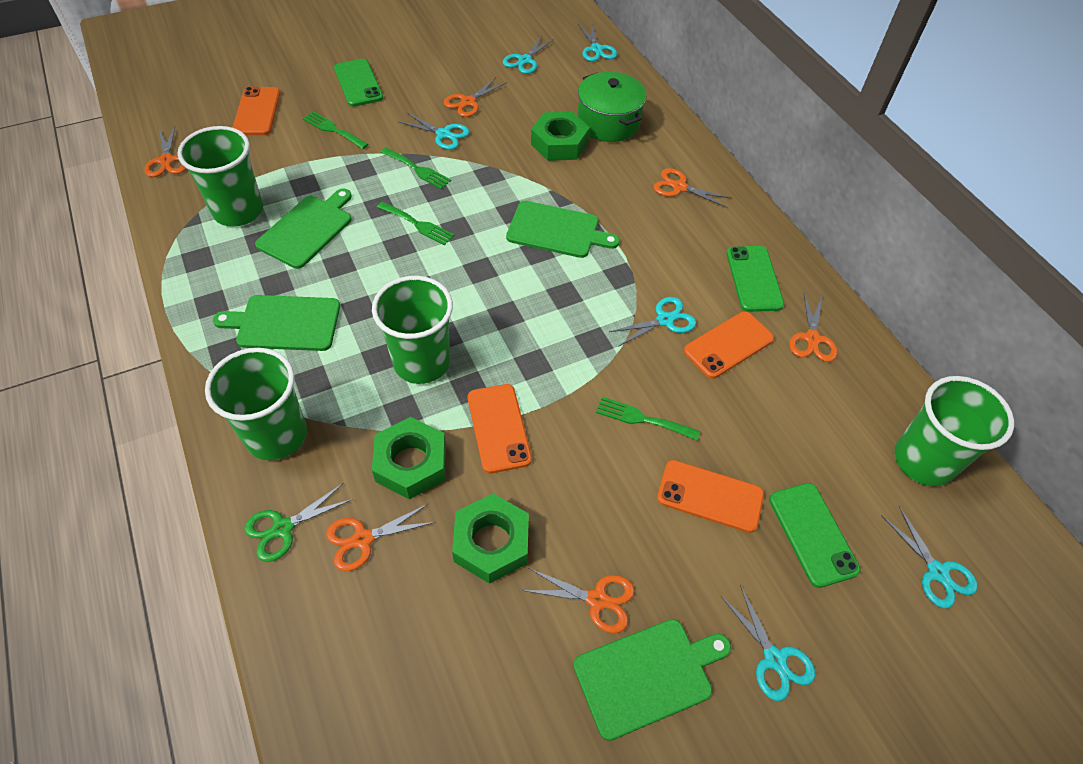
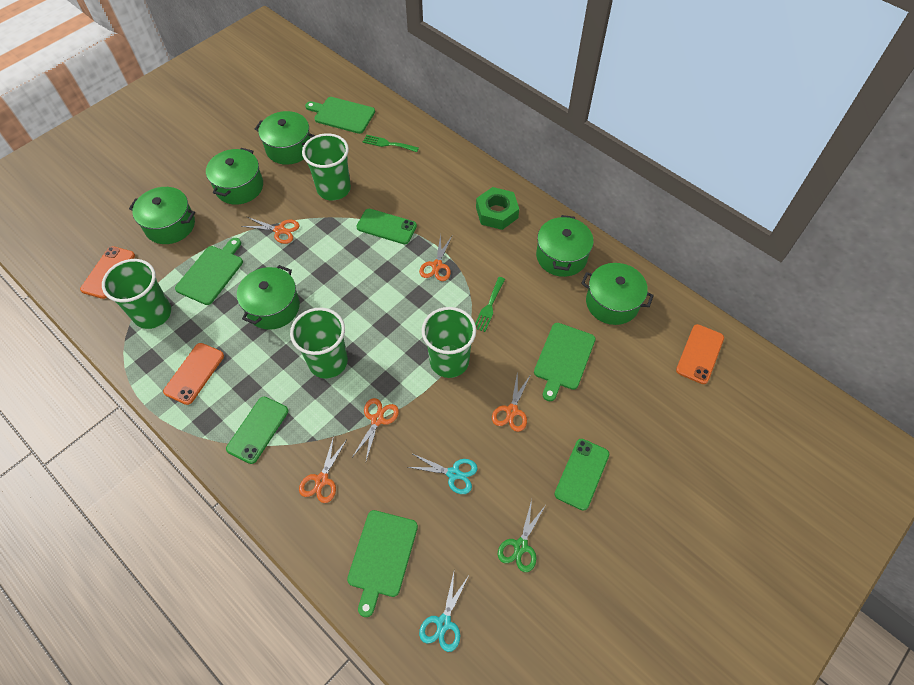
green fork: 4 -> 2
green nut: 3 -> 1
green pot: 1 -> 6
orange phone: 4 -> 3
orange scissors: 6 -> 5
turquoise scissors: 6 -> 2

